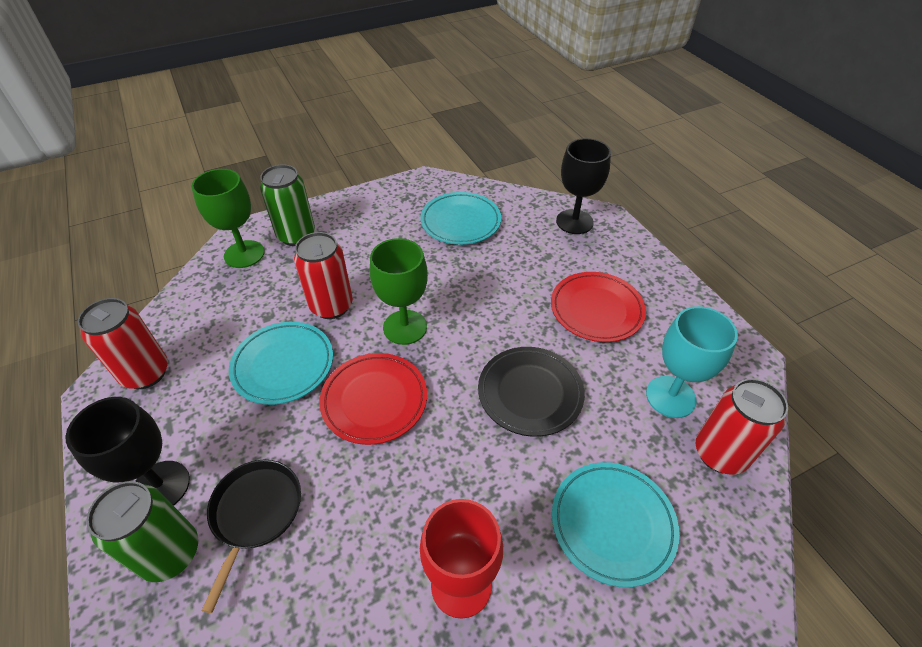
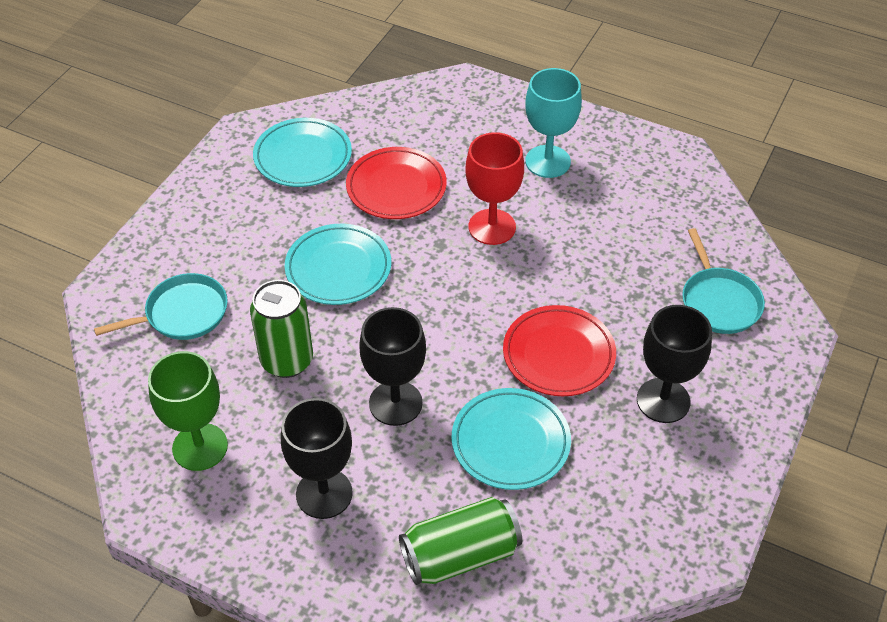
black goblet: 2 -> 3
black pan: 1 -> 0
black plate: 1 -> 0
green goblet: 2 -> 1
red can: 3 -> 0
turquoise pan: 0 -> 2

